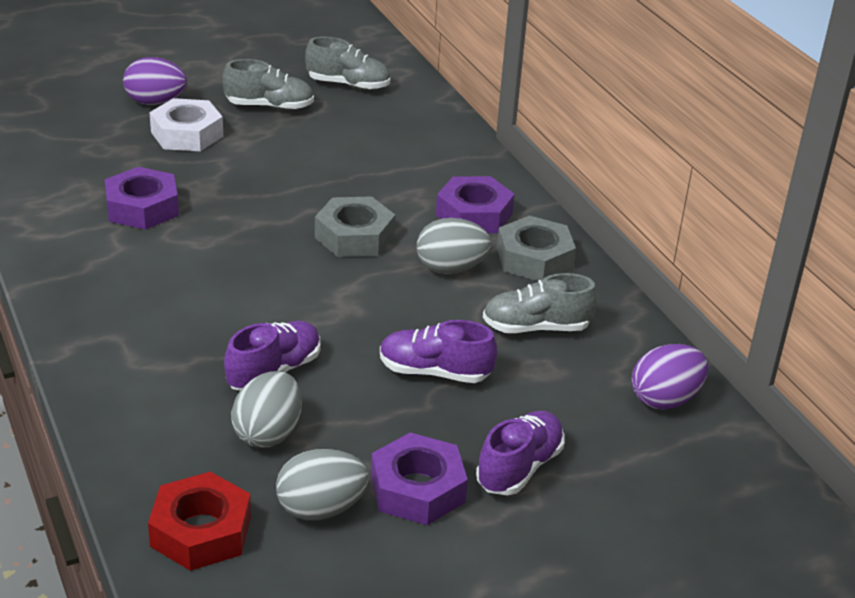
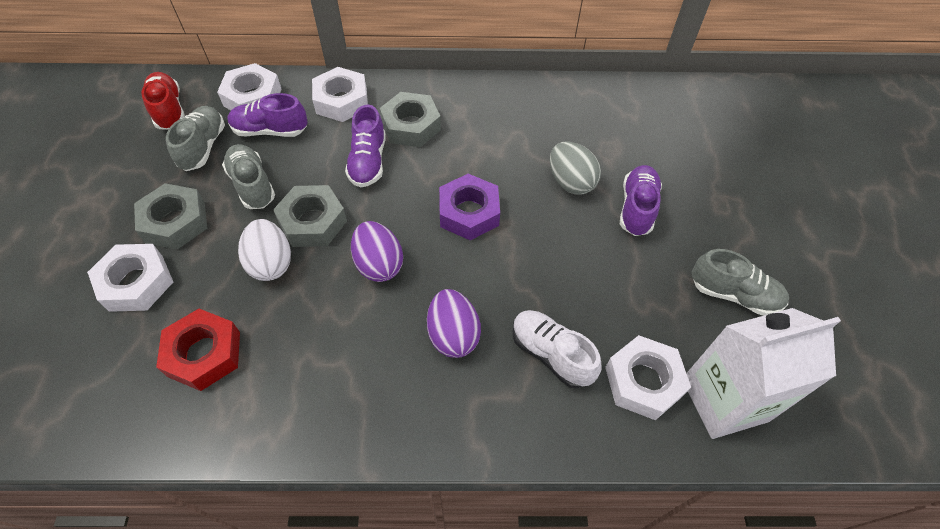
grey egg: 3 -> 1
grey nut: 2 -> 3
purple nut: 3 -> 1
red shoe: 0 -> 1
white carton: 0 -> 1
white egg: 0 -> 1
white nut: 1 -> 4
white shoe: 0 -> 1

